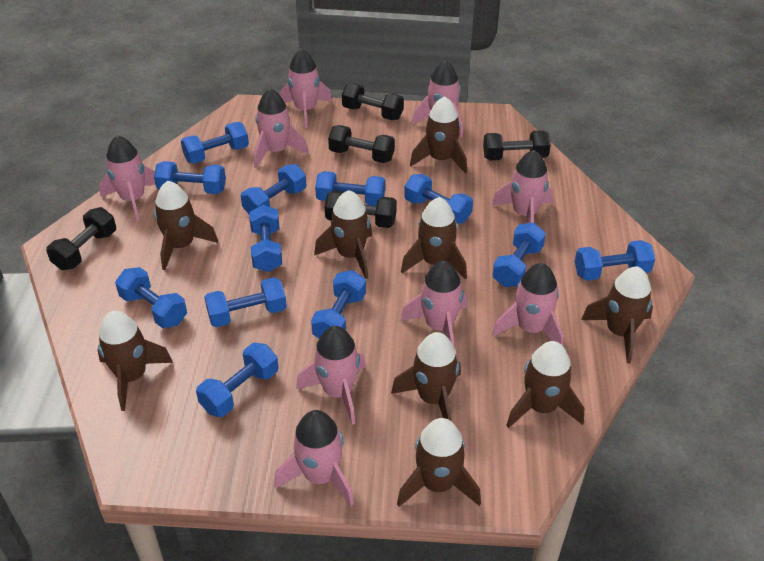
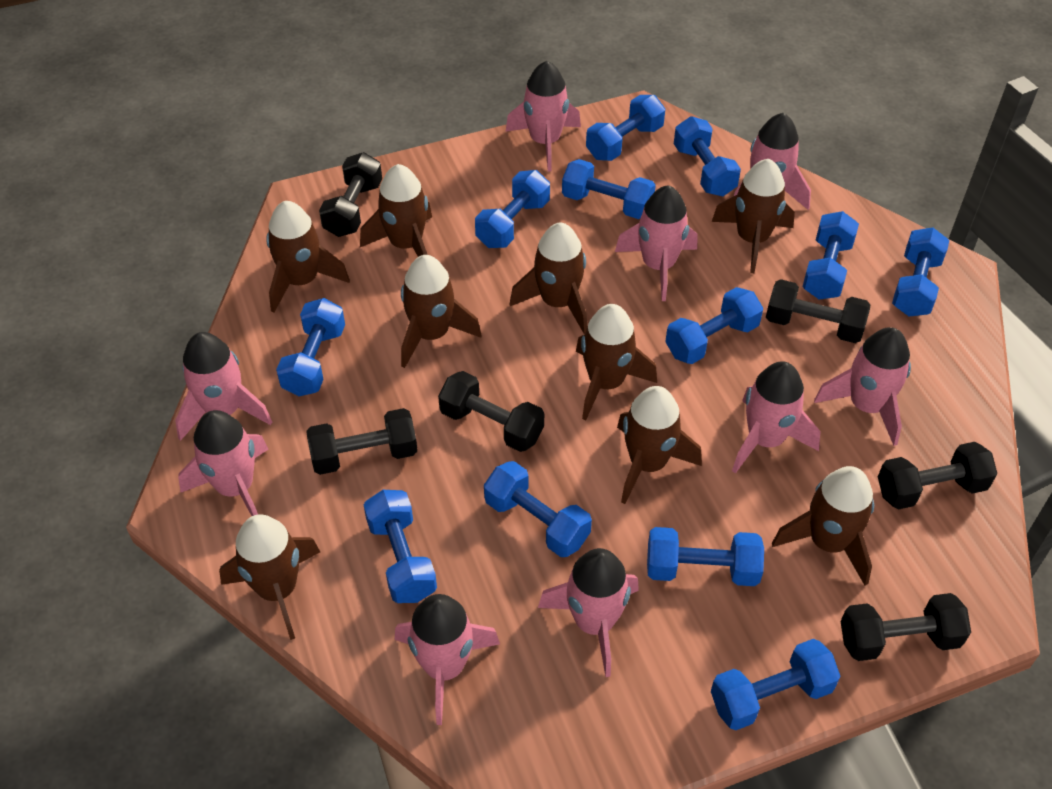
black dumbbell: 5 -> 6

